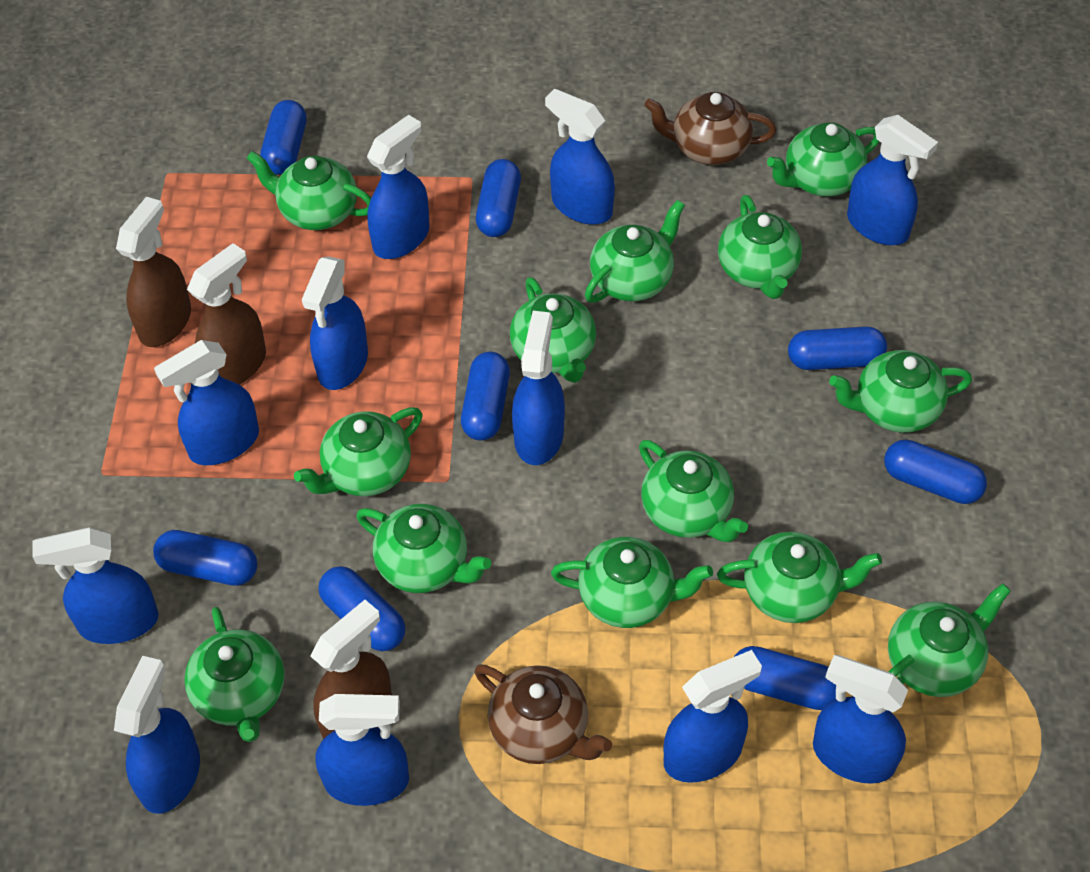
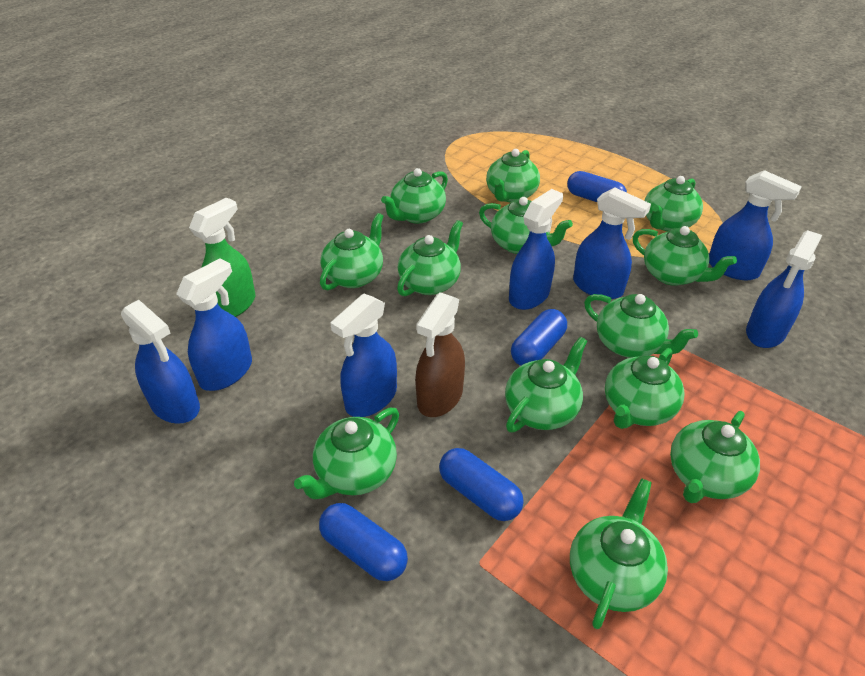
blue capsule: 8 -> 4
blue spray bottle: 11 -> 7
brown spray bottle: 3 -> 1
brown teapot: 2 -> 0
green spray bottle: 0 -> 1

